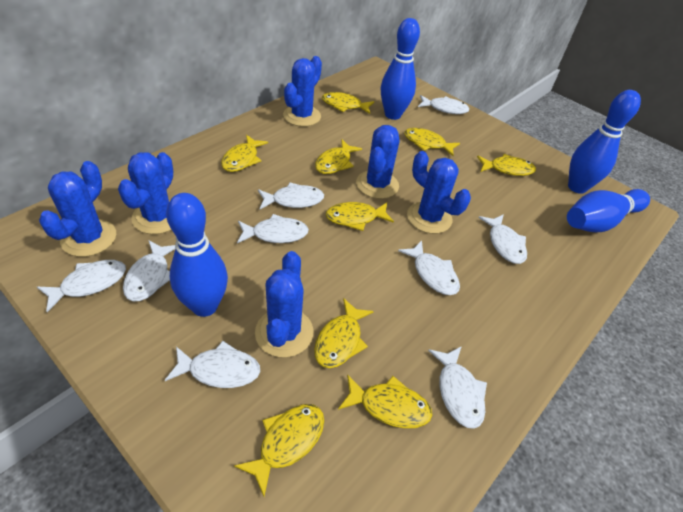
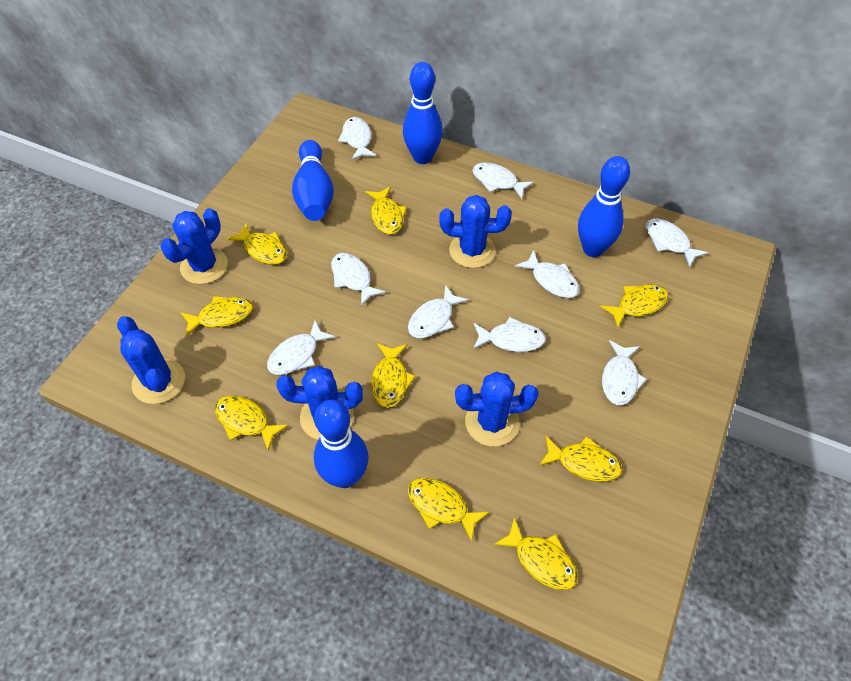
blue cactus: 6 -> 5

